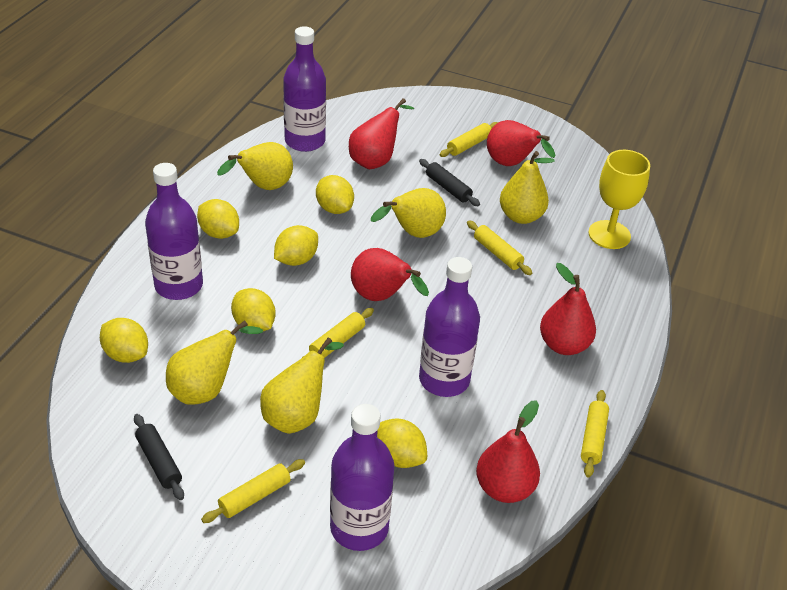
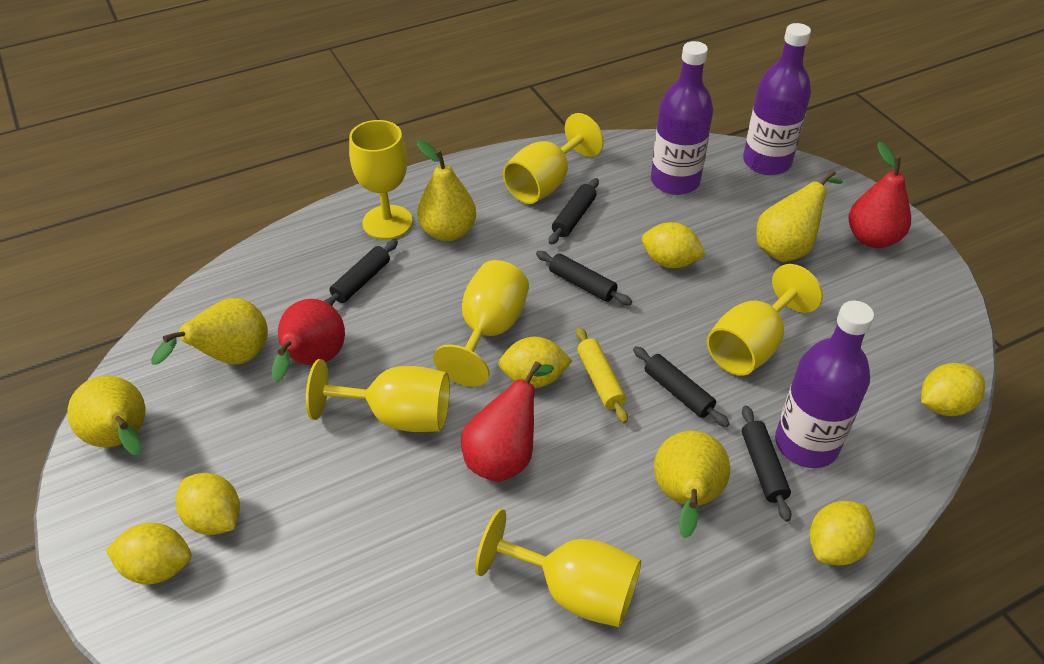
black rolling pin: 2 -> 5
purple bottle: 4 -> 3
red pear: 5 -> 3
yellow goblet: 1 -> 6
yellow rolling pin: 5 -> 1

